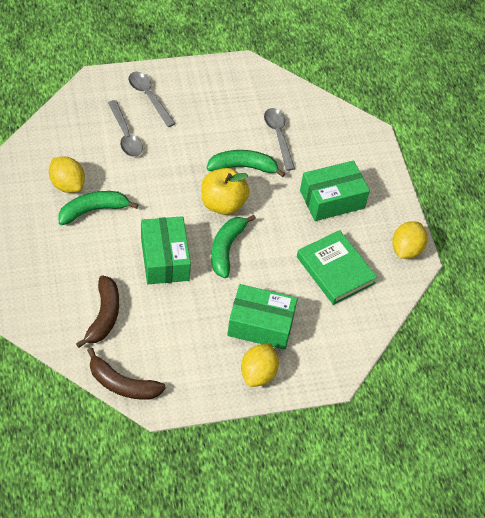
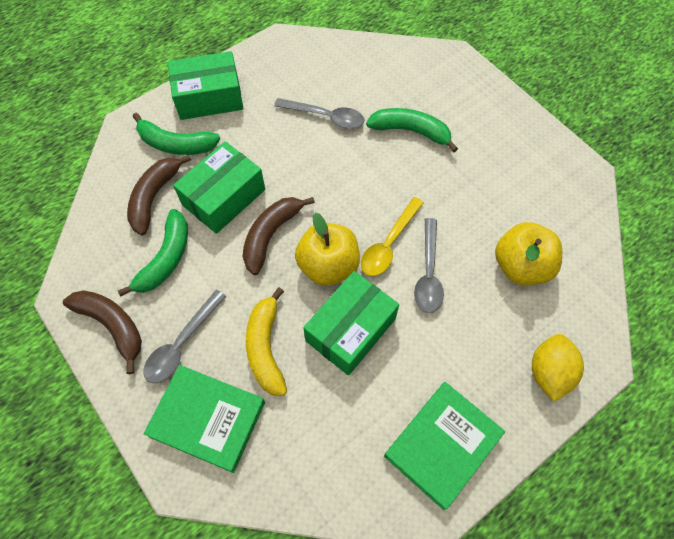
brown banana: 2 -> 3
green book: 1 -> 2
yellow apple: 1 -> 2
yellow banana: 0 -> 1
yellow lemon: 3 -> 1
yellow spoon: 0 -> 1

